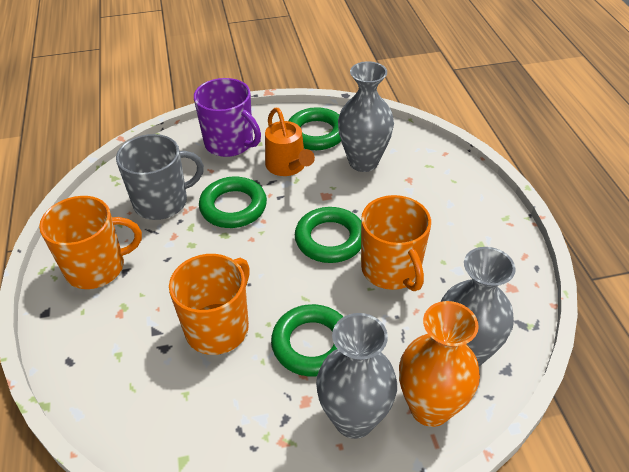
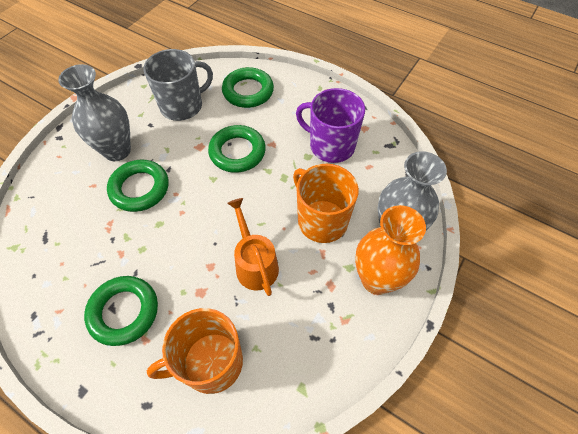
grey vase: 3 -> 2
orange mug: 3 -> 2

